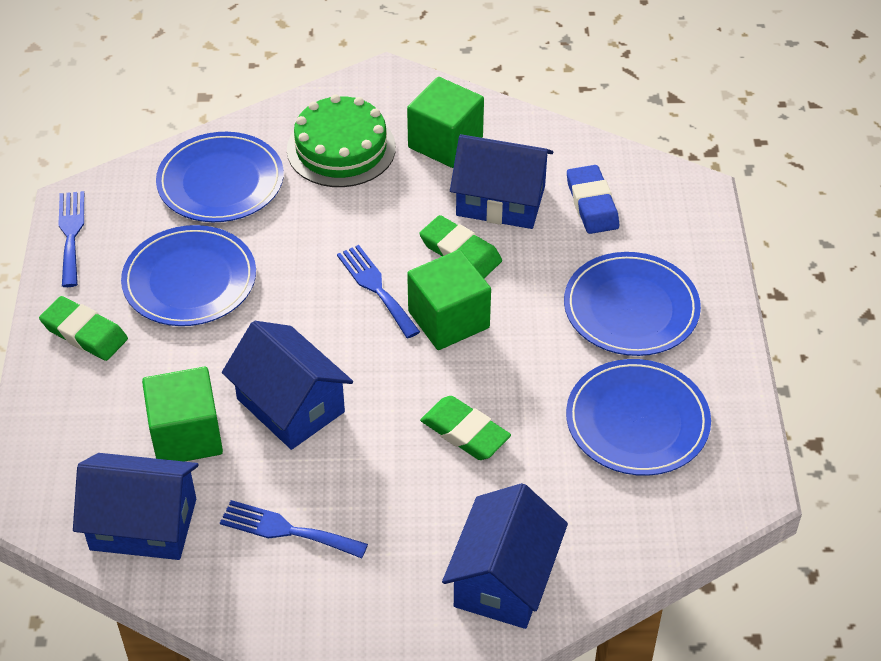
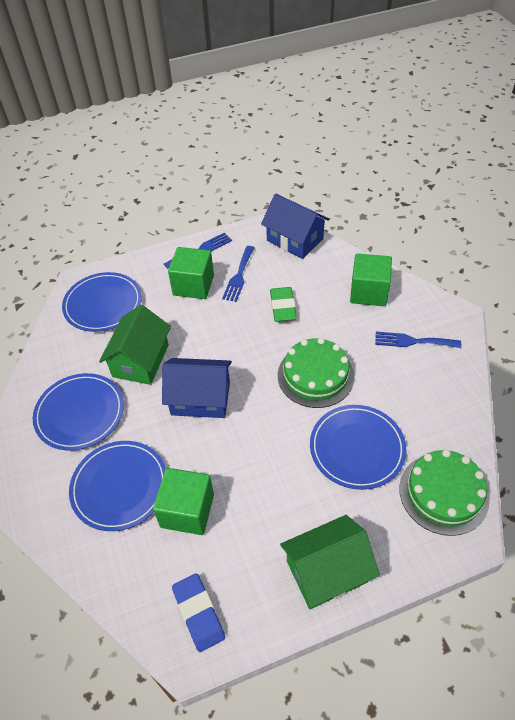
blue house: 4 -> 2
green cake: 1 -> 2
green eraser: 3 -> 1
green house: 0 -> 2

